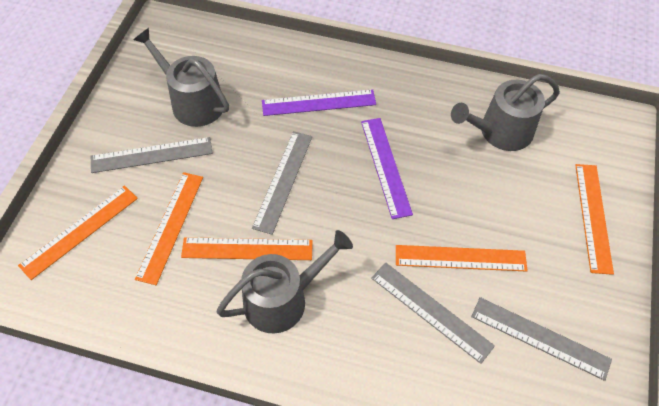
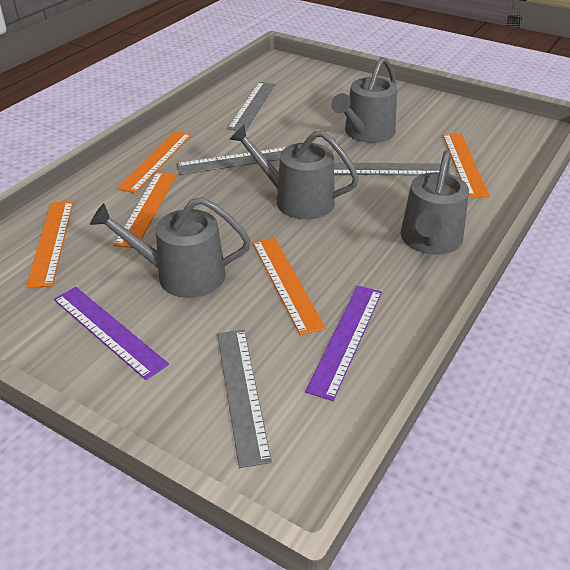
grey watering can: 3 -> 4

